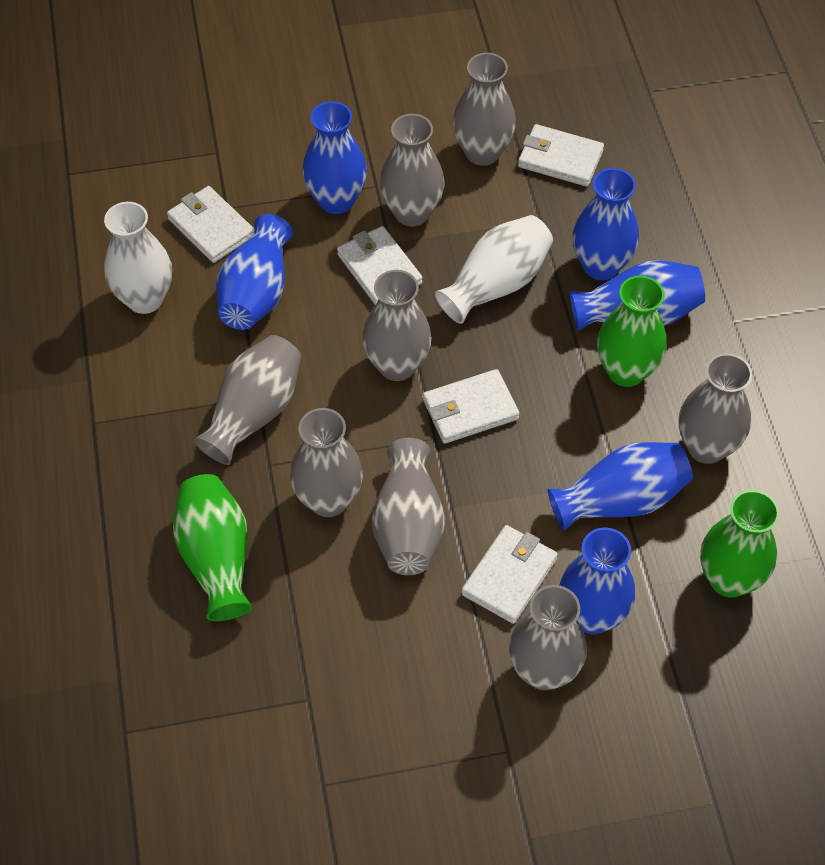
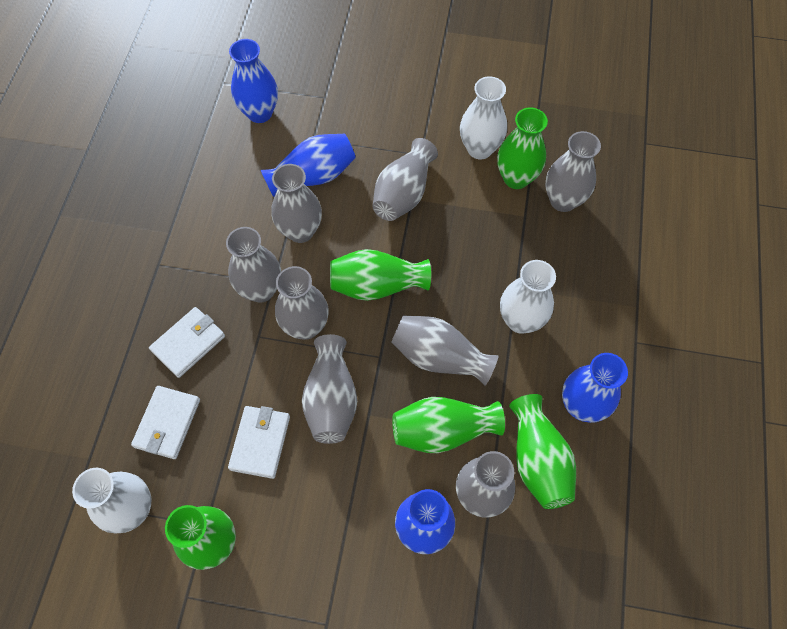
blue vase: 6 -> 4
green vase: 3 -> 5
white vase: 2 -> 3
white wallet: 5 -> 3

